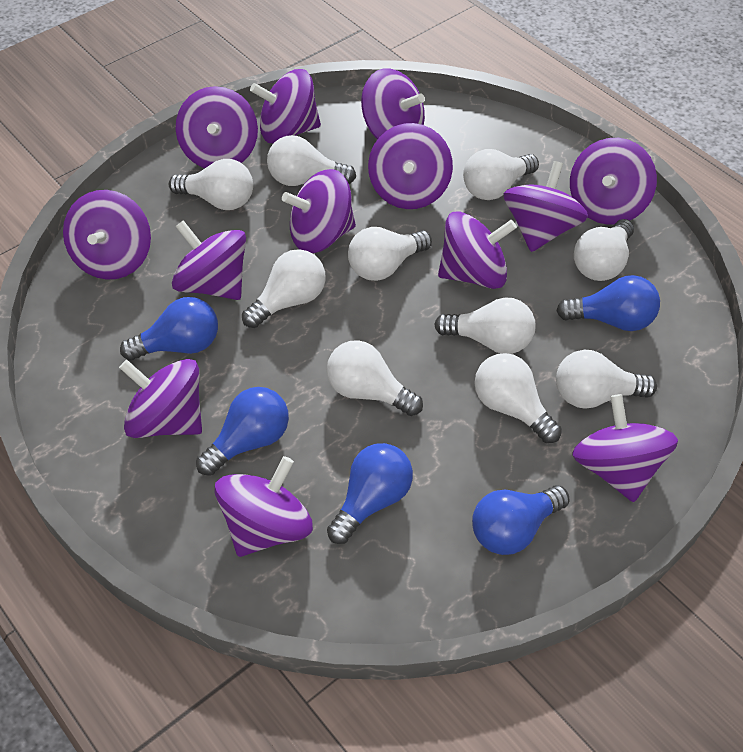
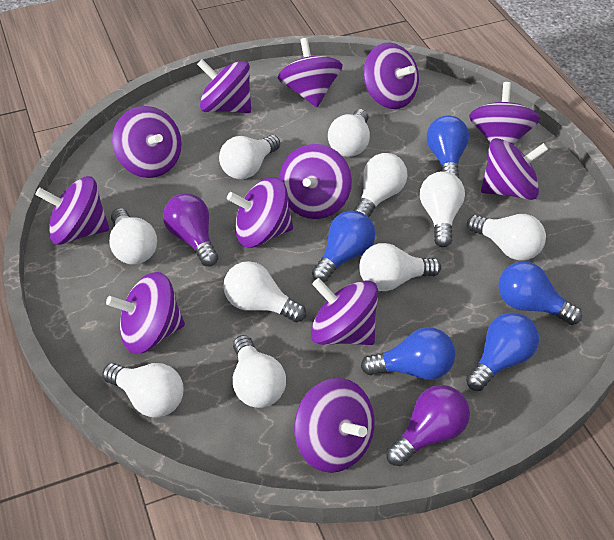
purple light bulb: 0 -> 2
purple spinning top: 13 -> 12

